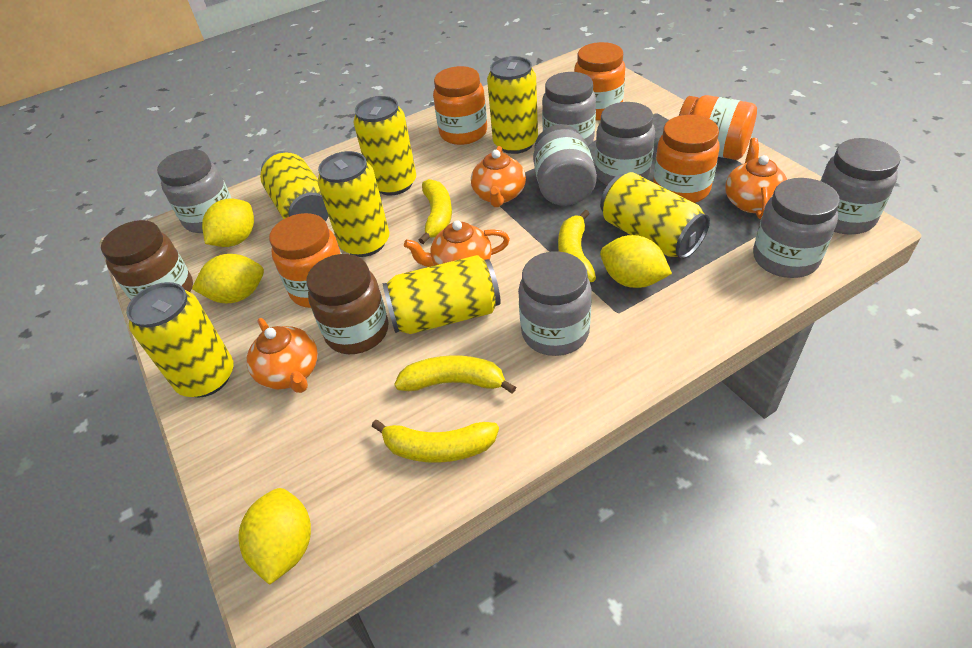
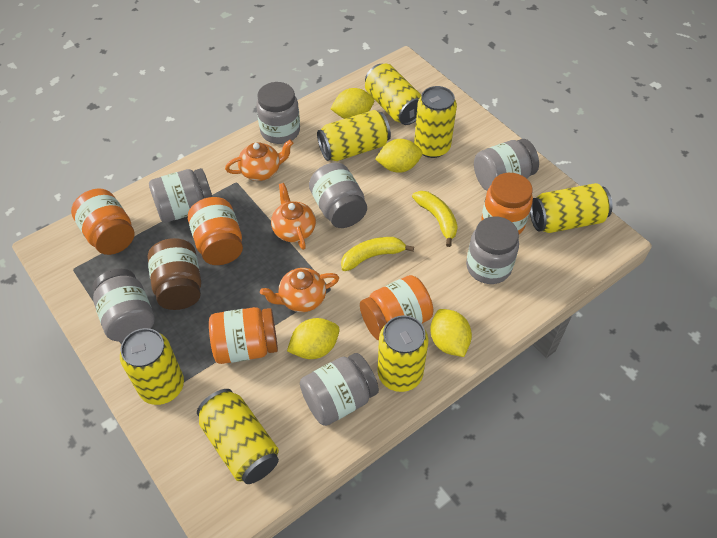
brown jar: 2 -> 1
orange teapot: 4 -> 3
yellow banana: 4 -> 2

